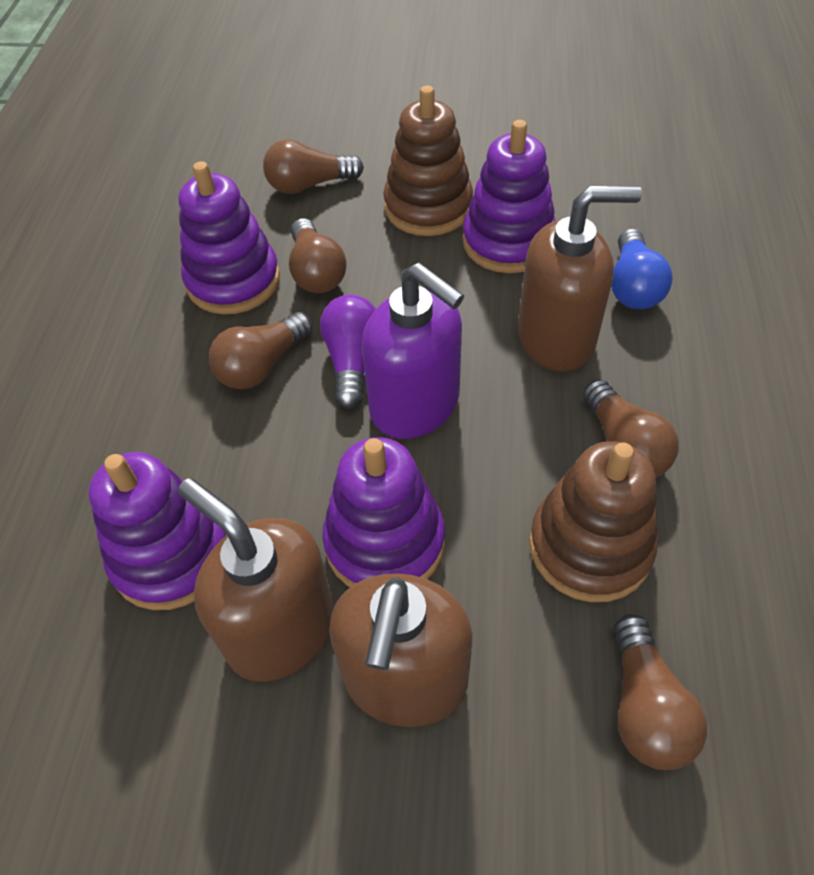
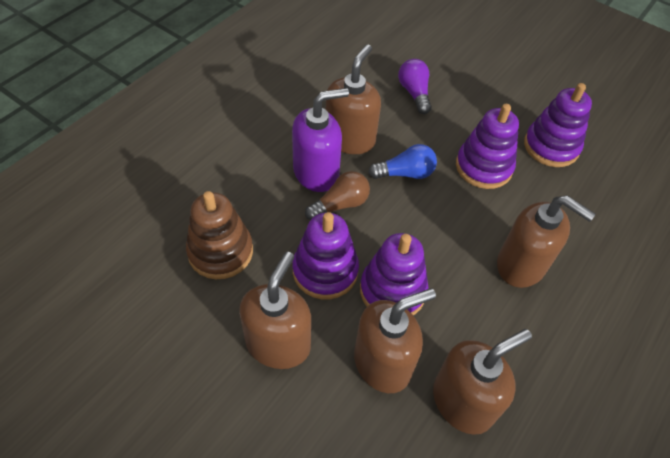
brown light bulb: 5 -> 1
brown soap dispenser: 3 -> 5
brown stacking toy: 2 -> 1

